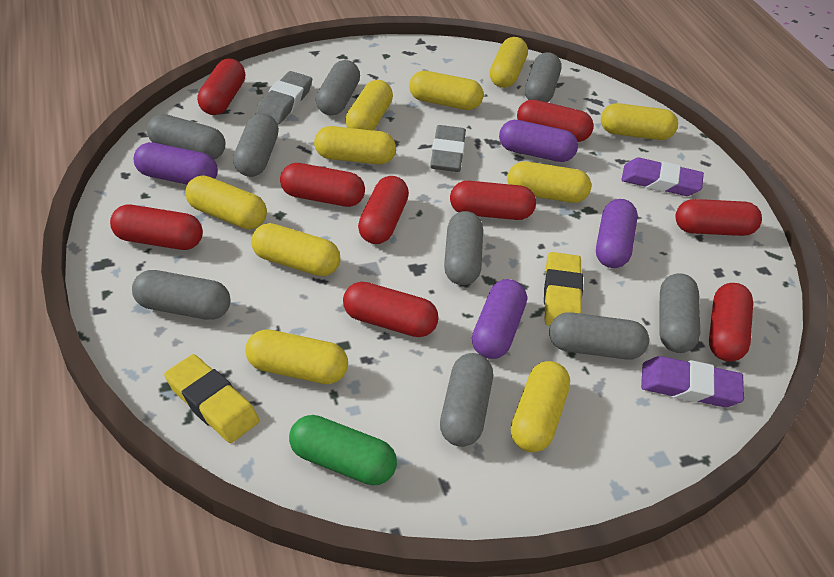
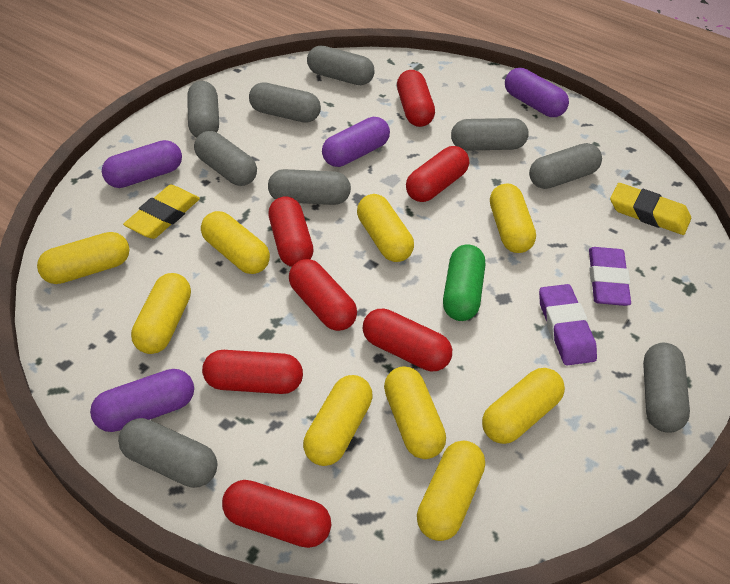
grey eraser: 2 -> 0
red capsule: 9 -> 7
yellow capsule: 10 -> 9

